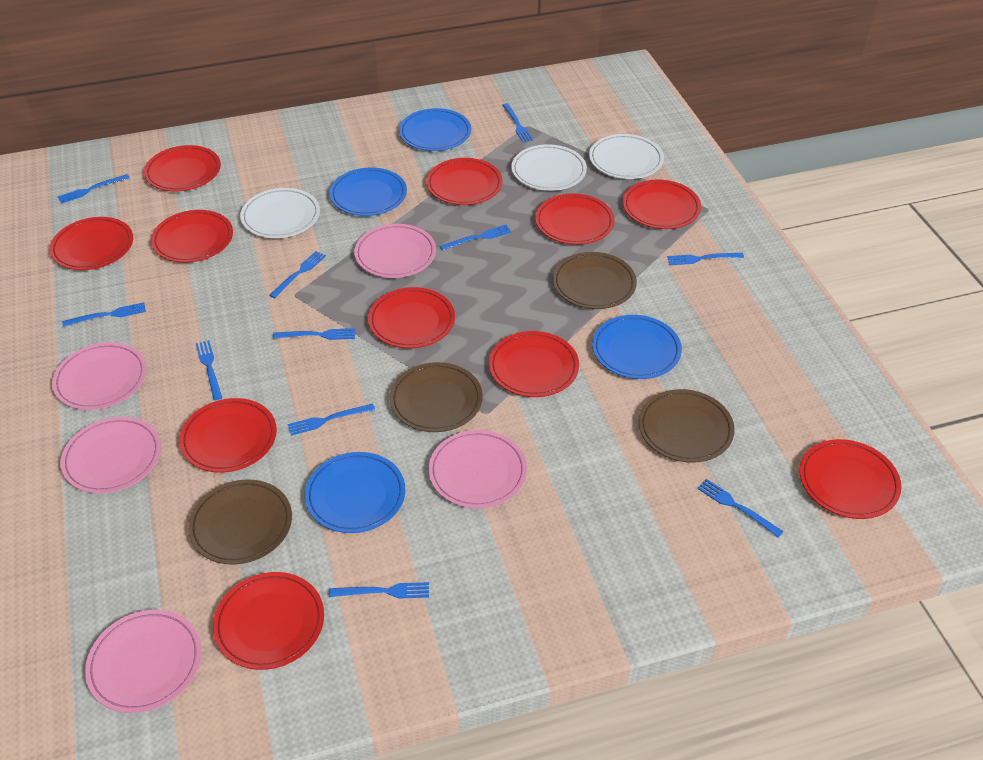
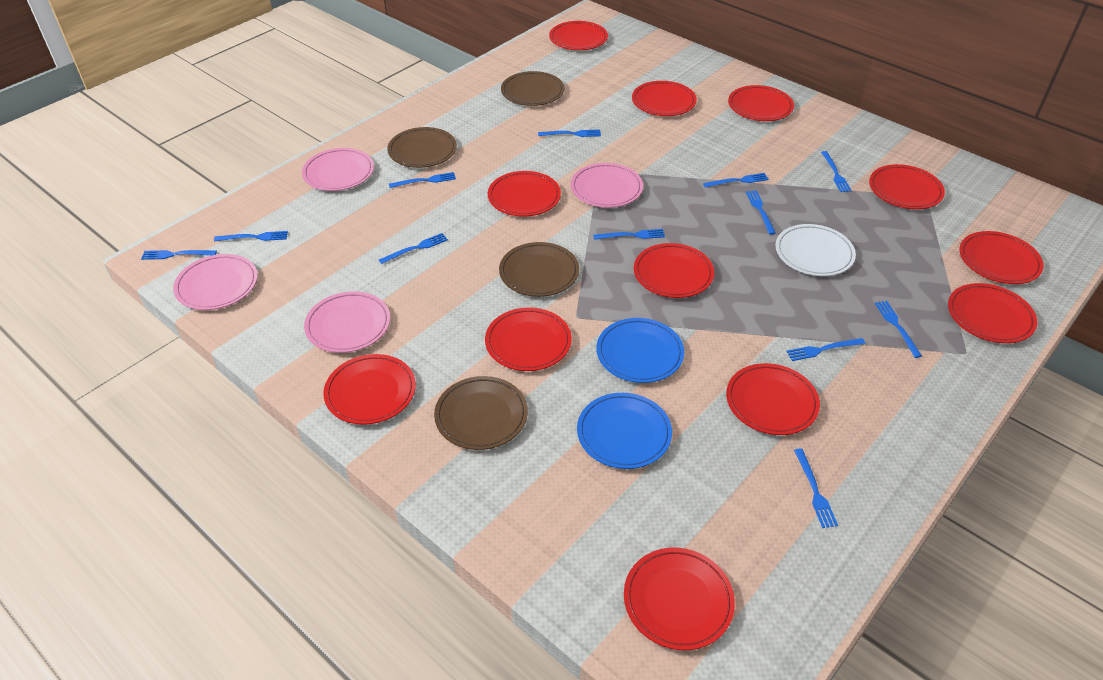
blue fork: 11 -> 12
blue plate: 4 -> 2
pink plate: 5 -> 4
red plate: 11 -> 12
white plate: 3 -> 1

